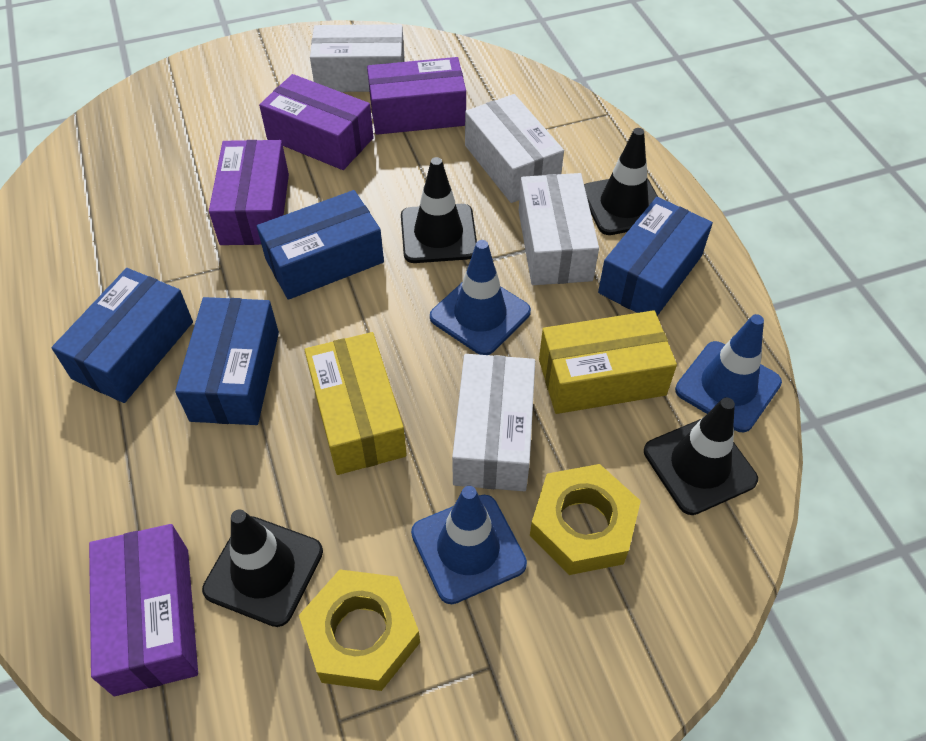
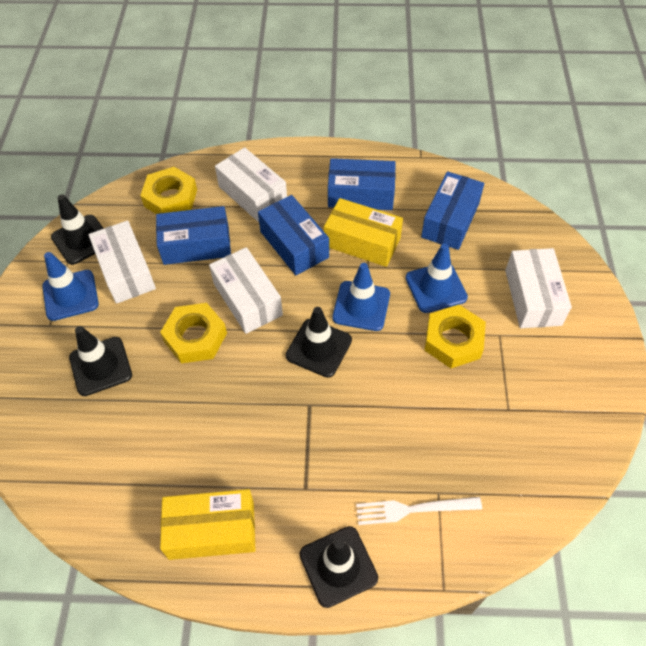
purple box: 4 -> 0
white fork: 0 -> 1
yellow nut: 2 -> 3

